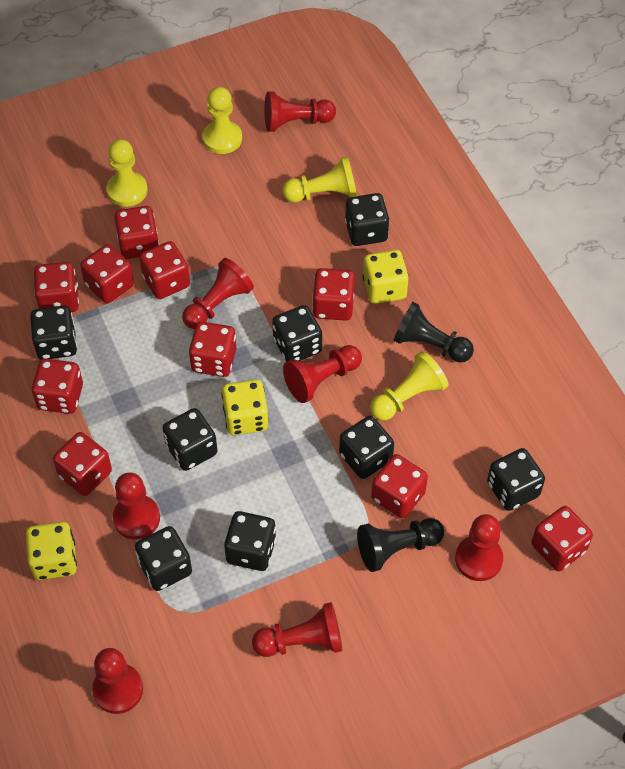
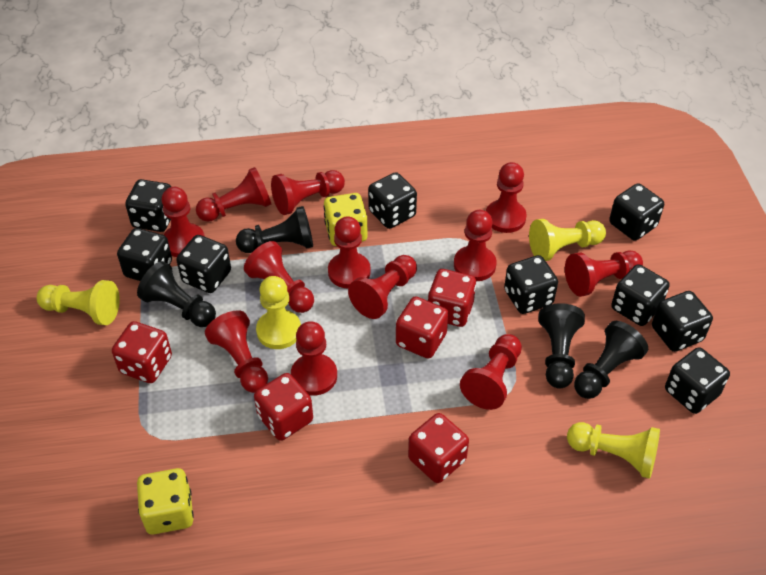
black dice: 8 -> 9
black pawn: 2 -> 4
red dice: 10 -> 5
red pawn: 7 -> 12
yellow dice: 3 -> 2

